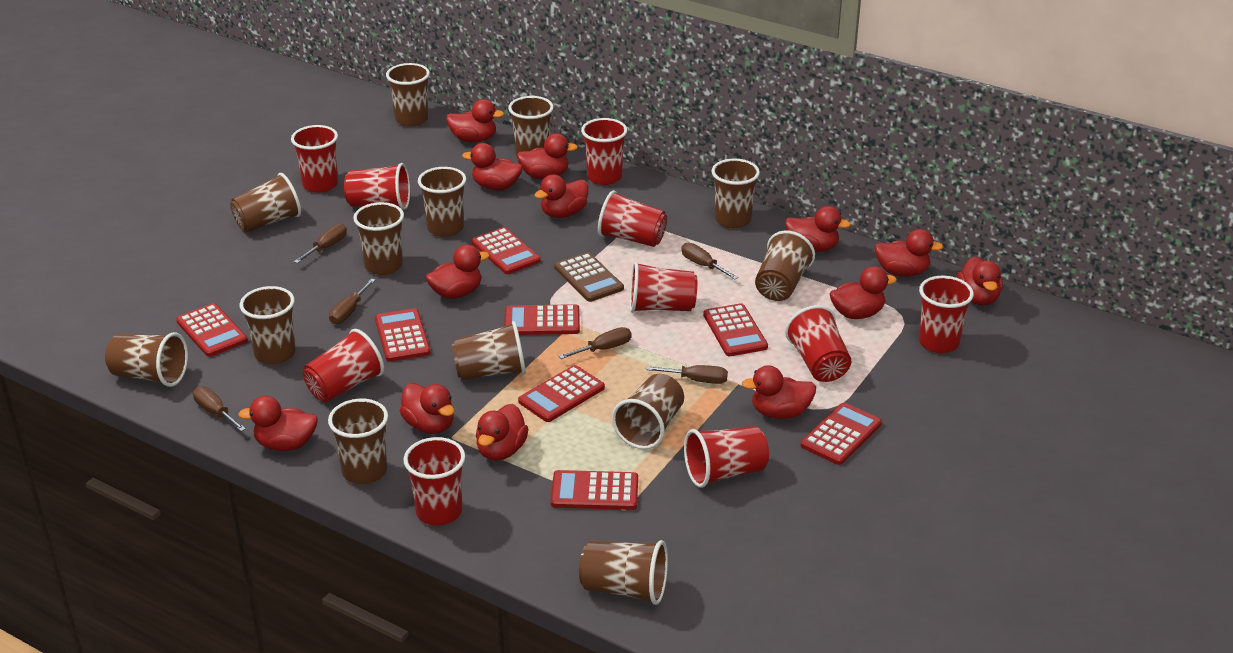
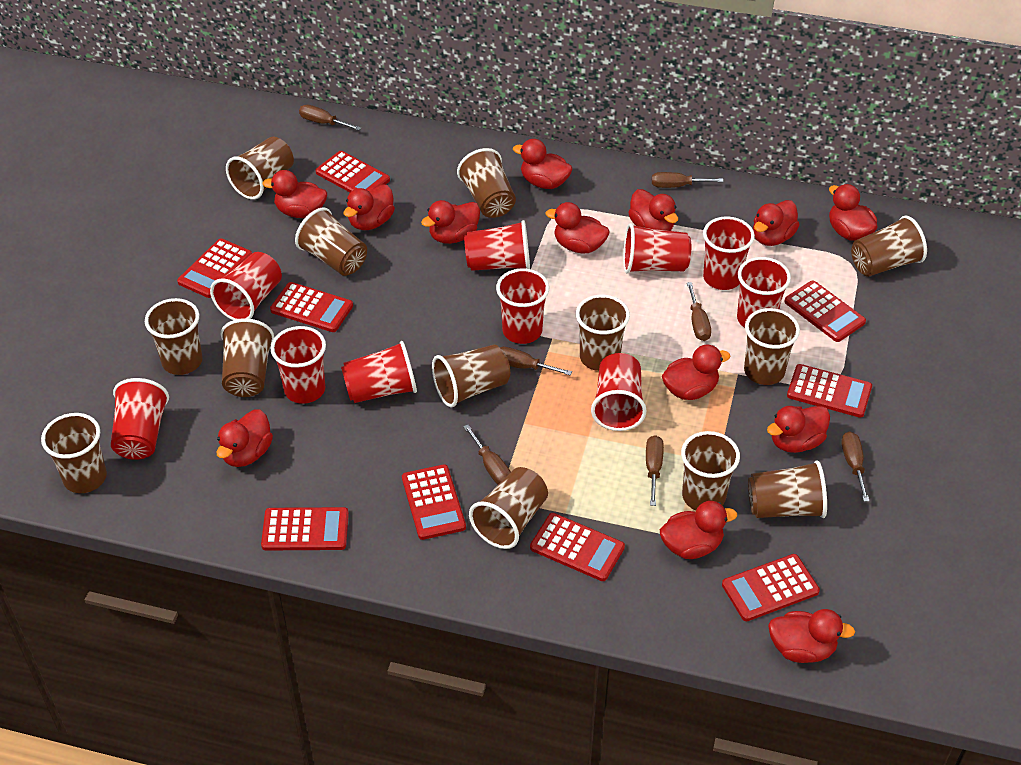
brown calculator: 1 -> 0
brown screwdriver: 6 -> 7
red calculator: 8 -> 9

